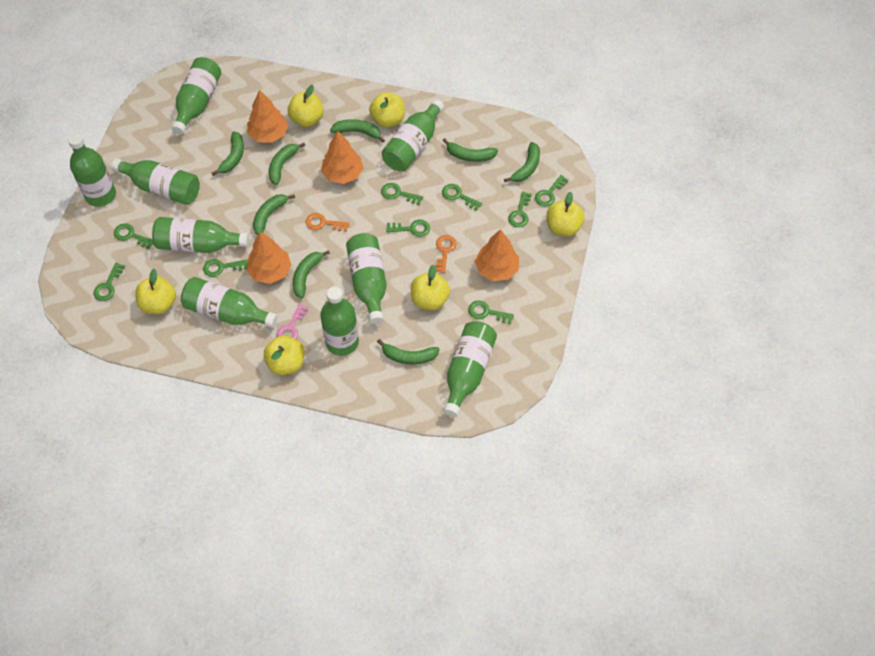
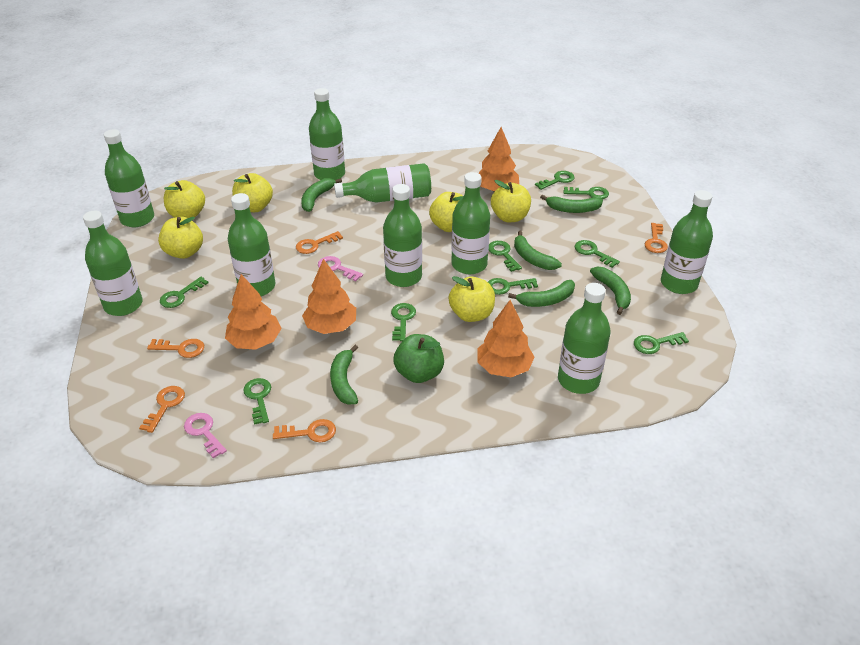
green apple: 0 -> 1
green banana: 8 -> 6
orange key: 2 -> 5
pink key: 1 -> 2

